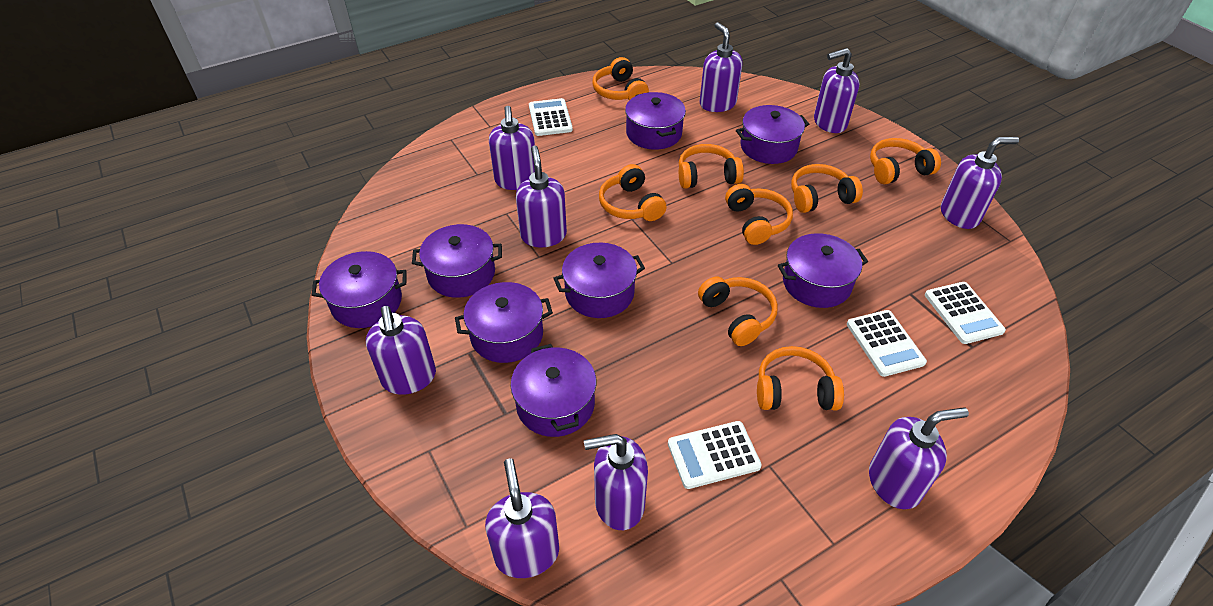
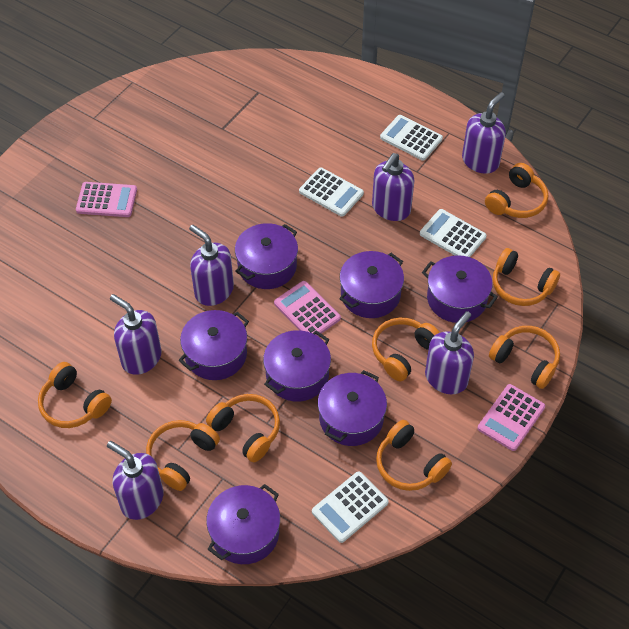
pink calculator: 0 -> 3
purple pot: 8 -> 7
purple soap dispenser: 9 -> 6

